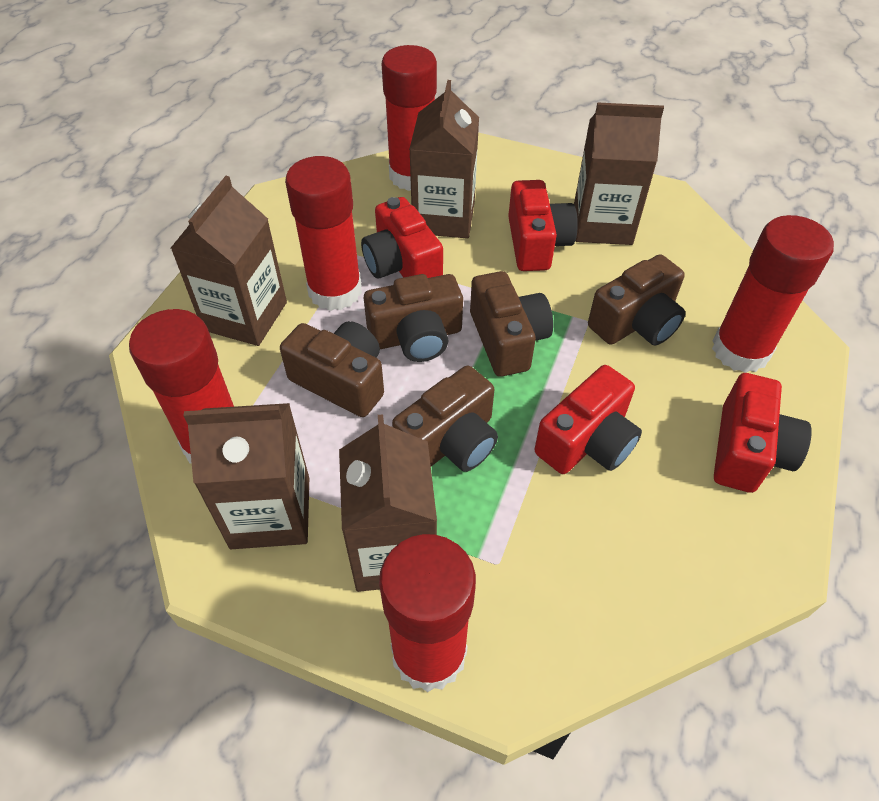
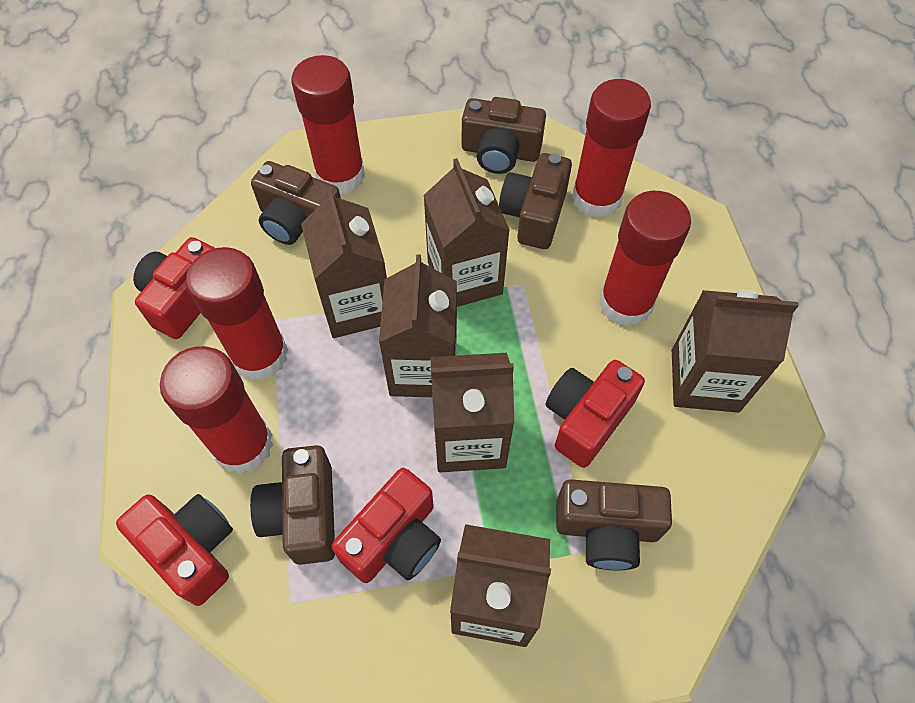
brown carton: 5 -> 6

